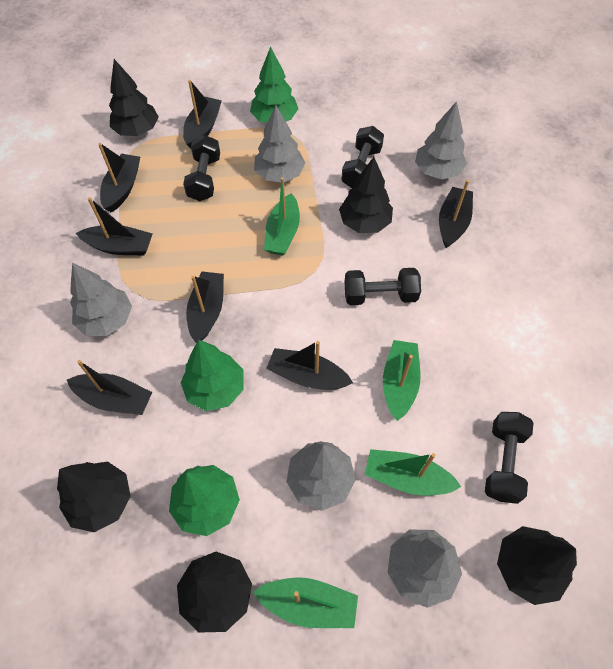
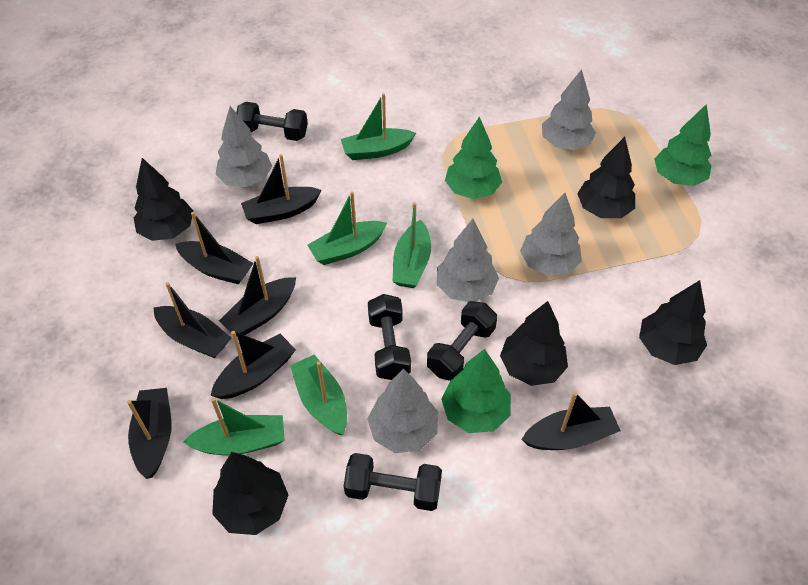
green boat: 4 -> 5

